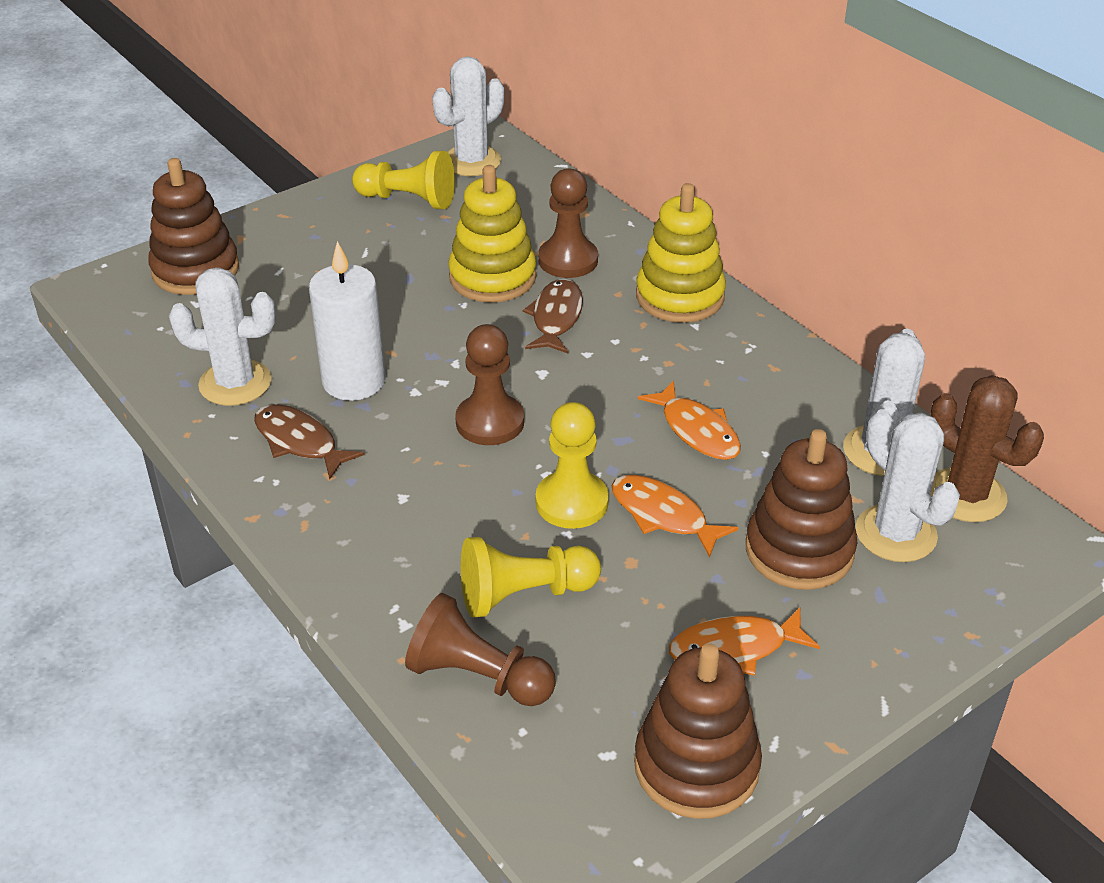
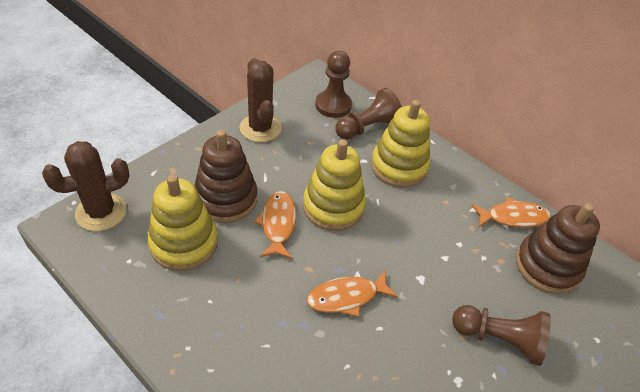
brown cactus: 1 -> 2
brown fish: 2 -> 0
brown stacking toy: 3 -> 2
white cactus: 4 -> 0
white candle: 1 -> 0
yellow pawn: 3 -> 0
yellow stacking toy: 2 -> 3

